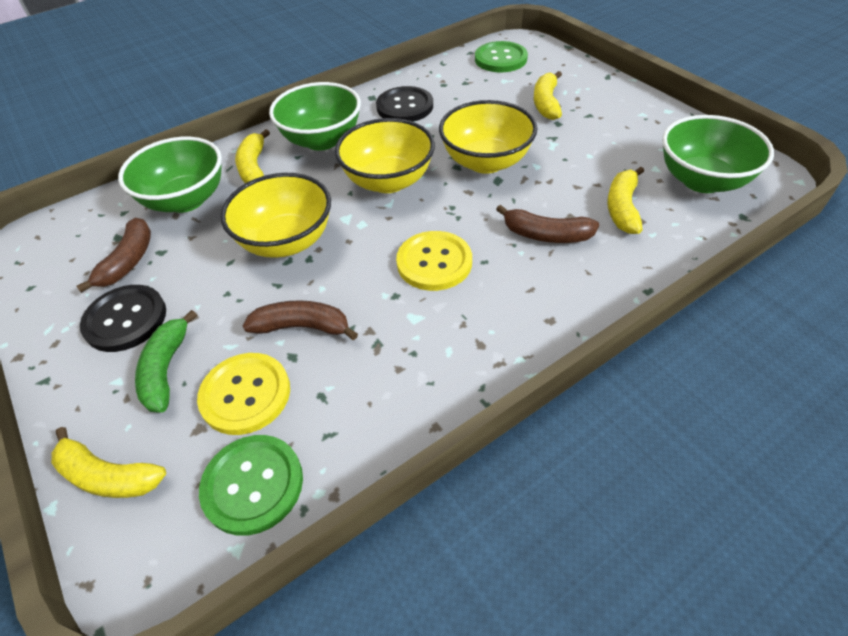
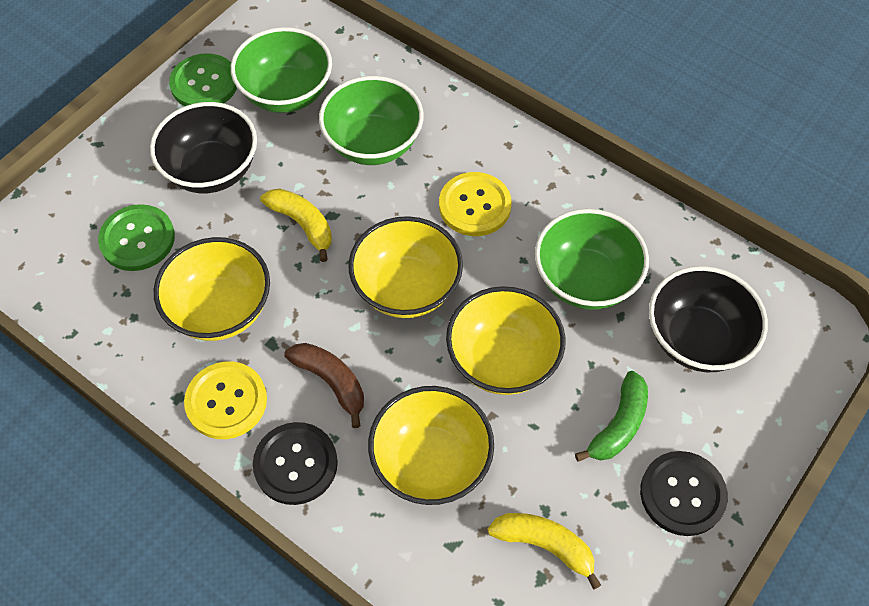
black bowl: 0 -> 2
brown banana: 3 -> 1
yellow banana: 4 -> 2
yellow bowl: 3 -> 4

